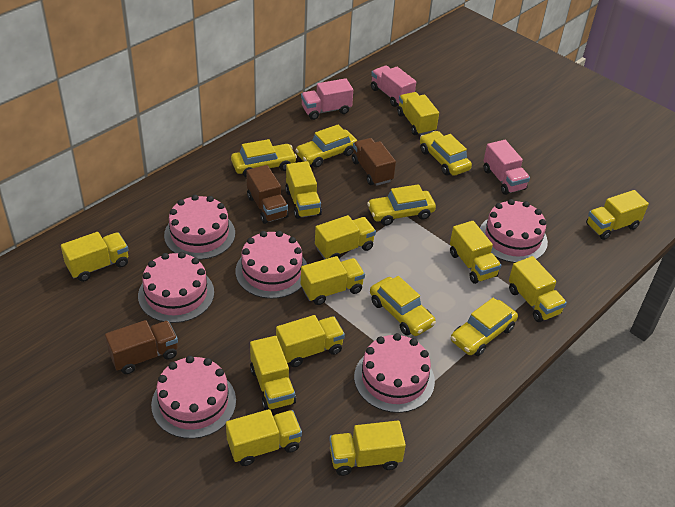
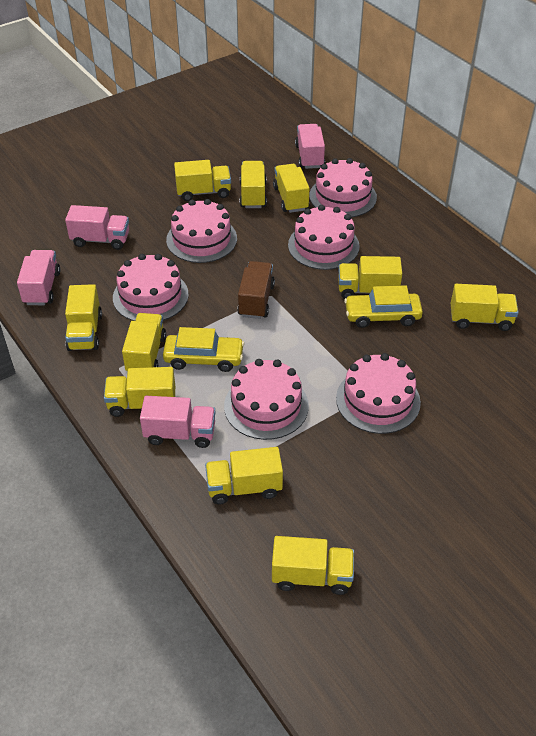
brown truck: 3 -> 1
pink truck: 3 -> 4
yellow car: 6 -> 2
yellow truck: 12 -> 10

